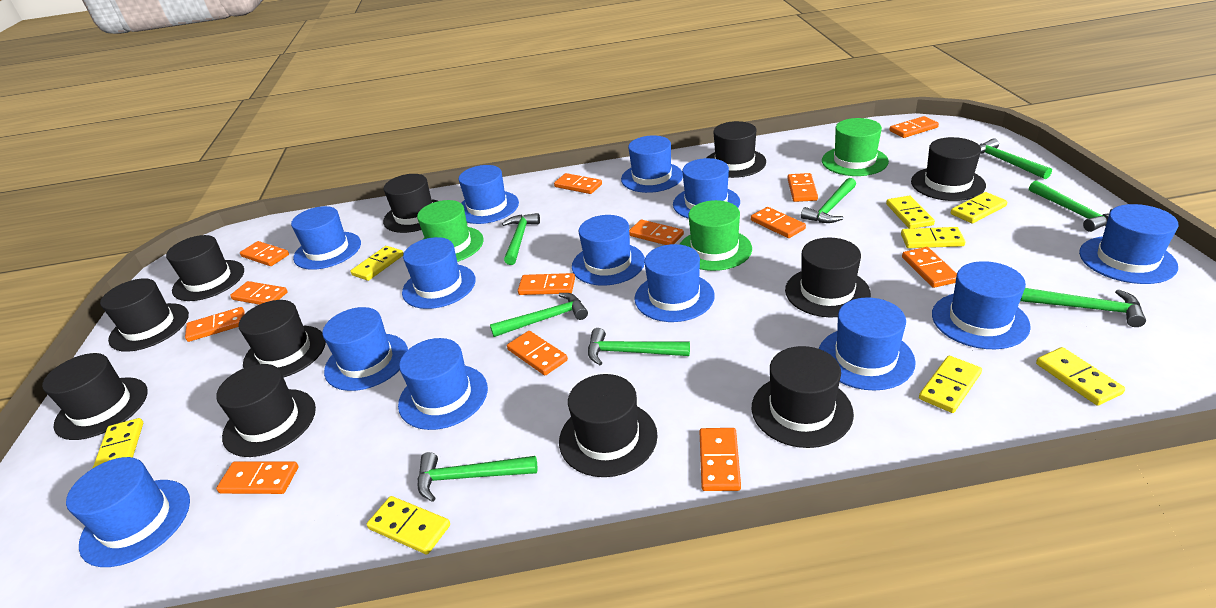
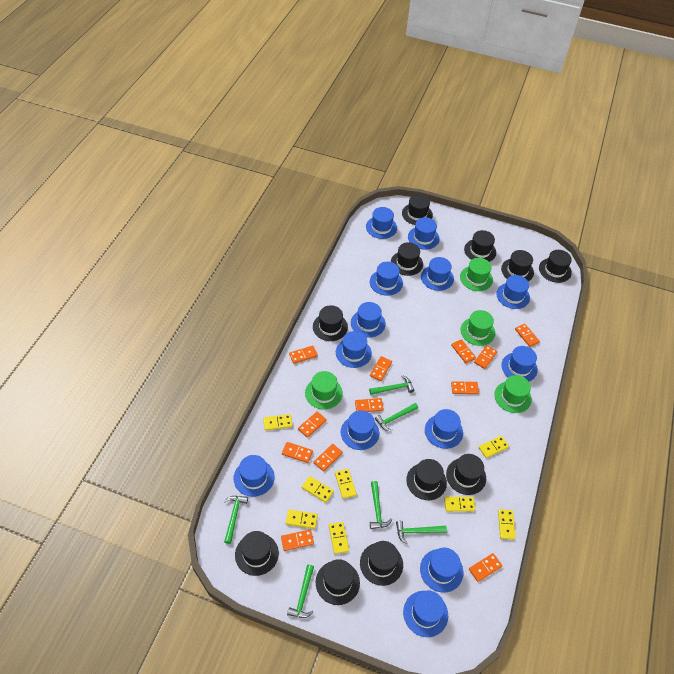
green hammer: 8 -> 6
green hat: 3 -> 4
orange domino: 13 -> 12

